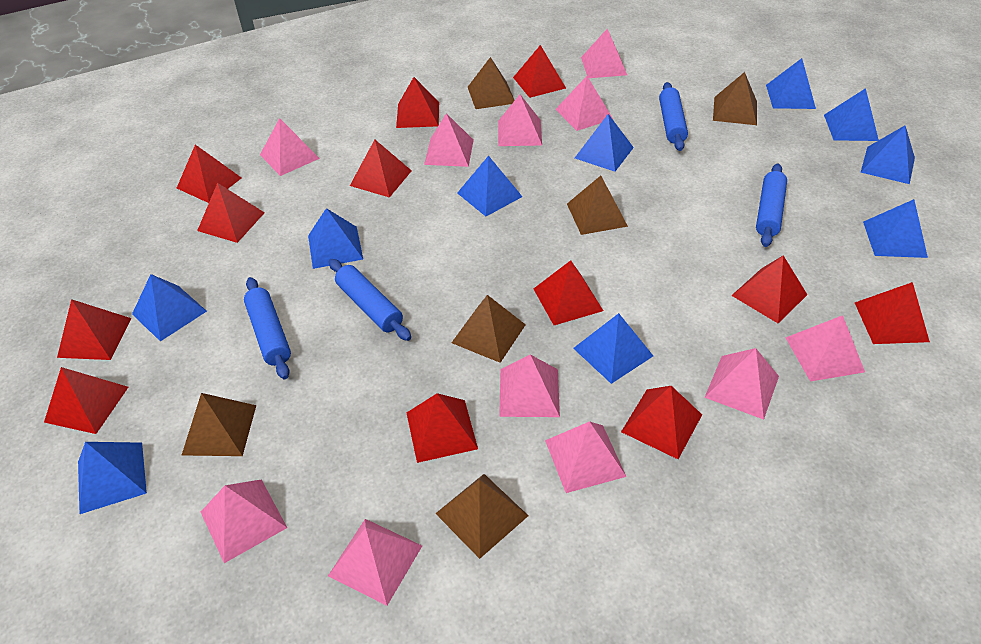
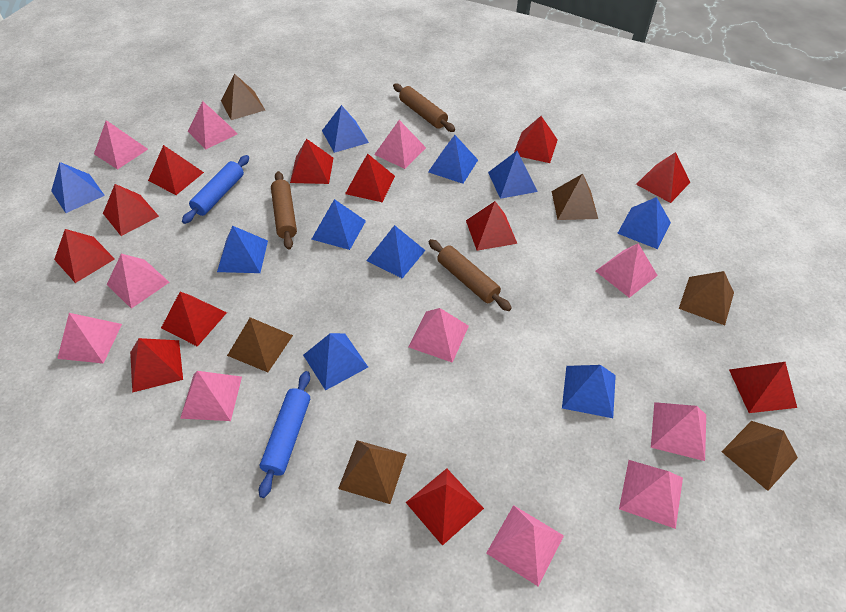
blue rolling pin: 4 -> 2
brown rolling pin: 0 -> 3

